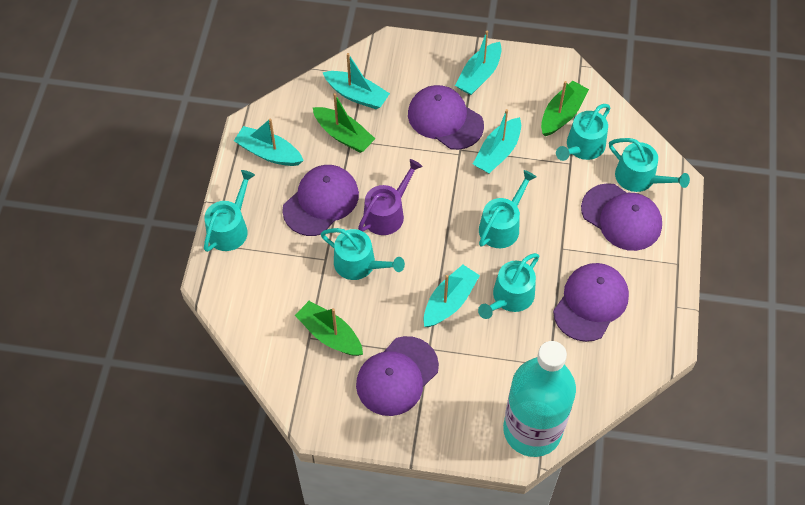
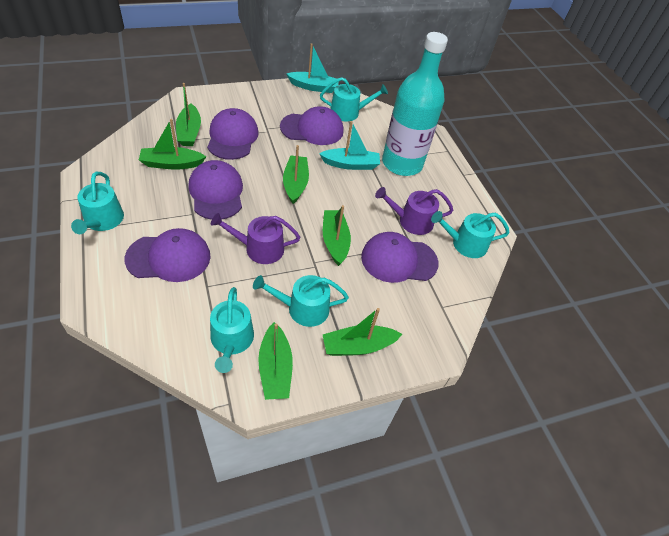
green boat: 3 -> 6
purple watering can: 1 -> 2
turquoise boat: 5 -> 2
turquoise watering can: 6 -> 5

